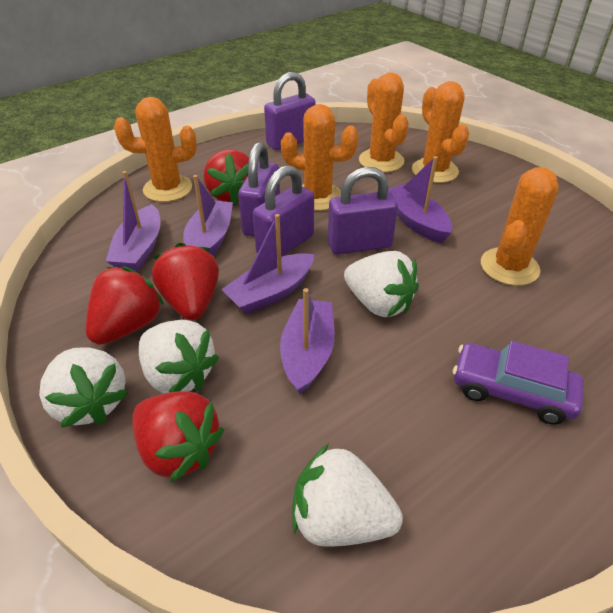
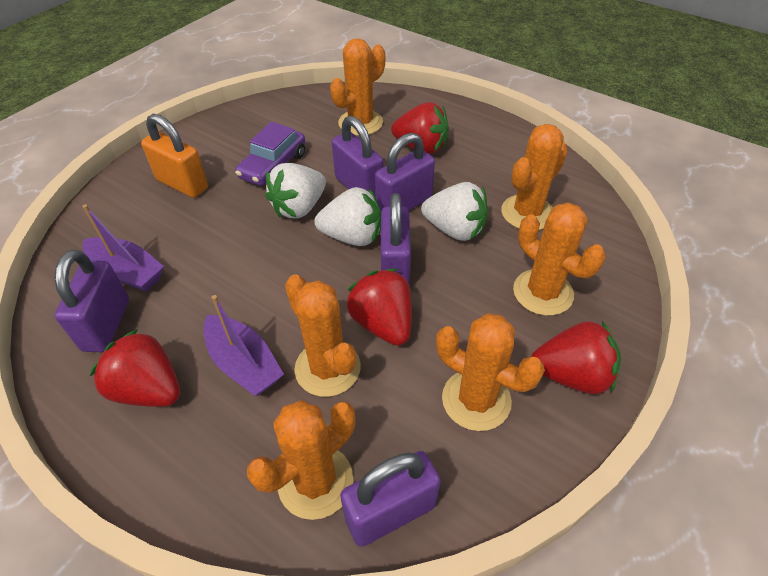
orange cactus: 5 -> 6
orange padlock: 0 -> 1
purple boat: 5 -> 2
purple padlock: 4 -> 5
white strawberry: 4 -> 3

